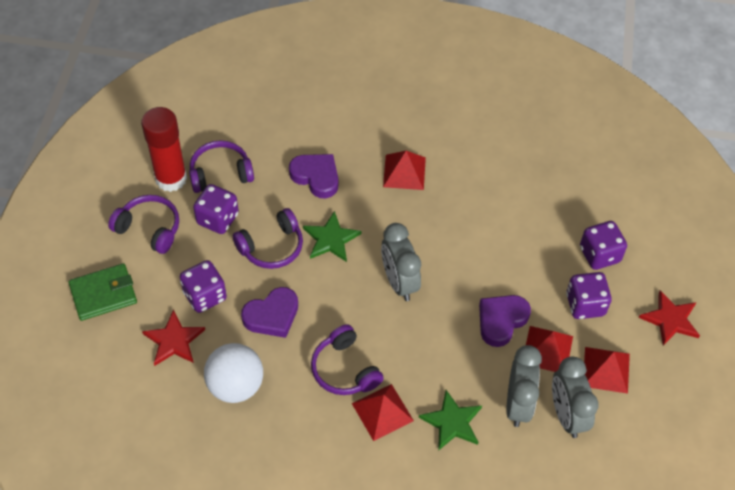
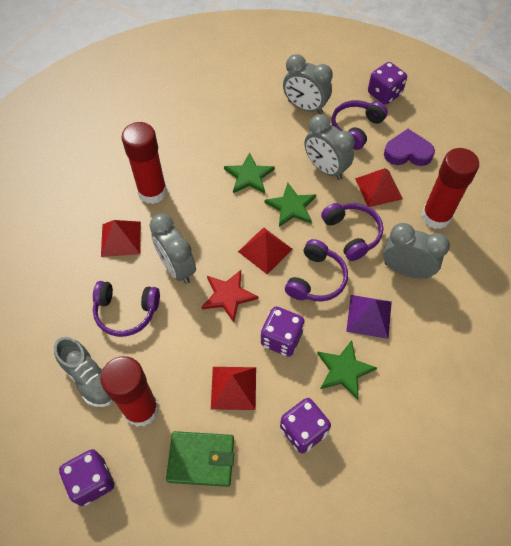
green star: 2 -> 3
grey clock: 3 -> 4
grey shoe: 0 -> 1
purple heart: 3 -> 1
purple pyramid: 0 -> 1
red glue stick: 1 -> 3
red star: 2 -> 1
white ball: 1 -> 0

